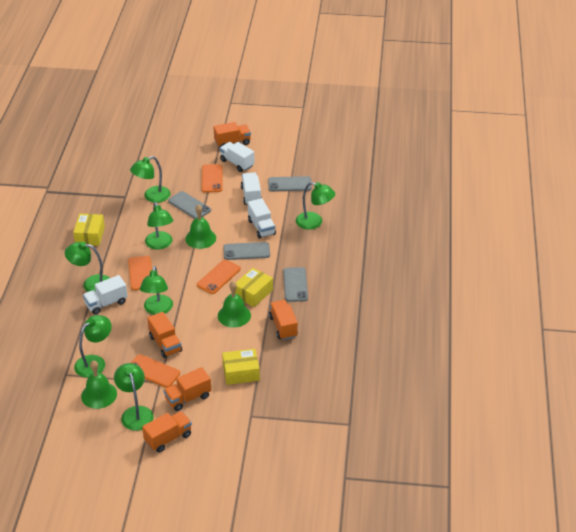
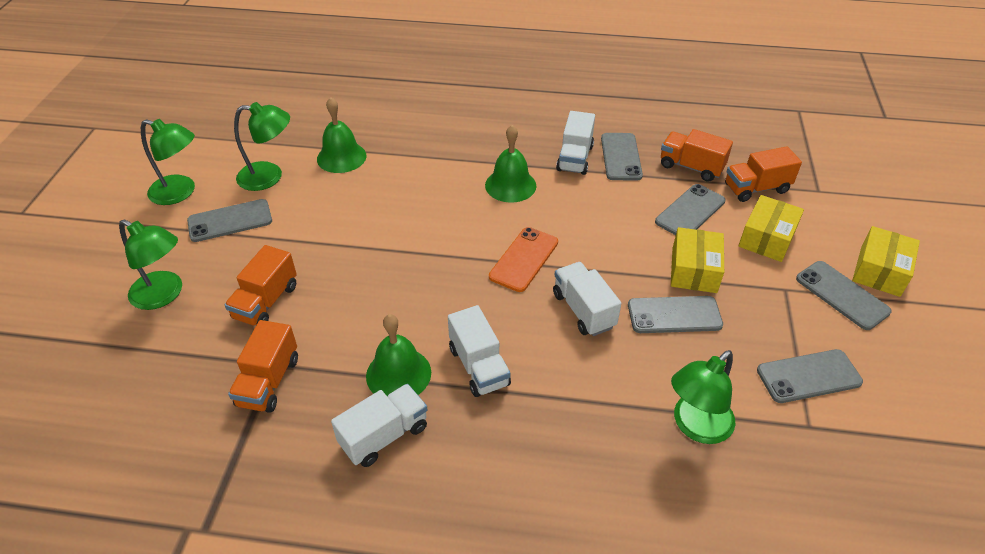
green lamp: 7 -> 4
grey phone: 4 -> 6
orange phone: 4 -> 1
orange truck: 5 -> 4

